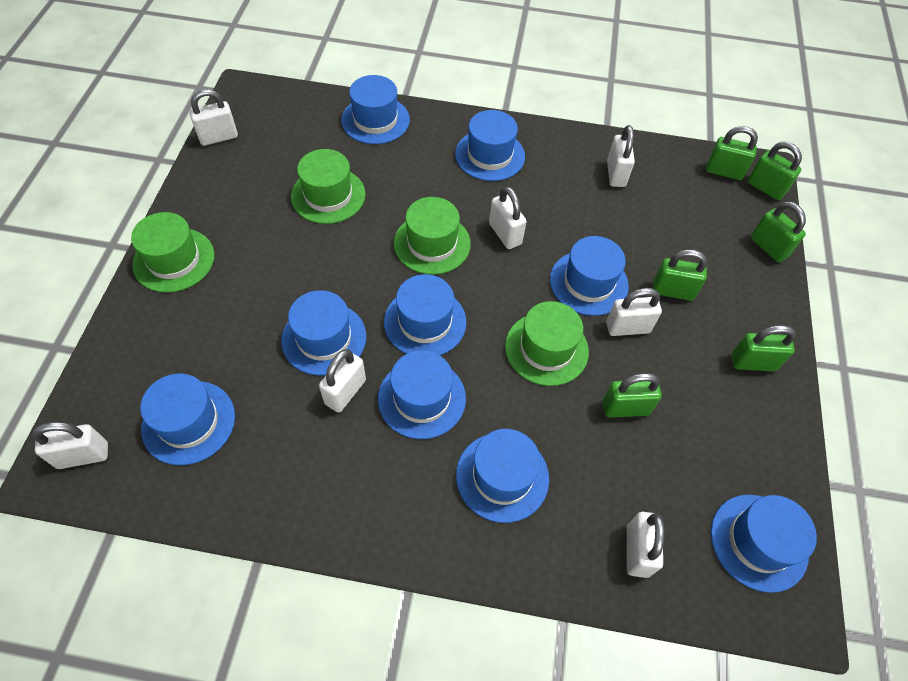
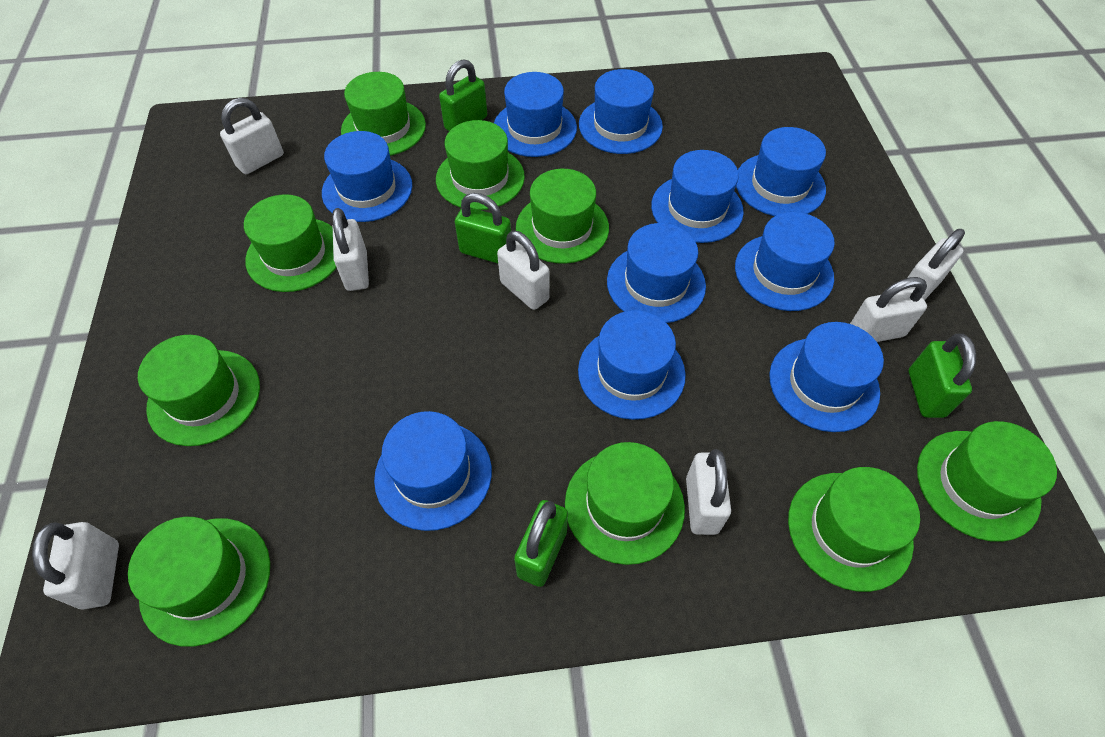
blue hat: 9 -> 10
green hat: 4 -> 9
green padlock: 6 -> 4

